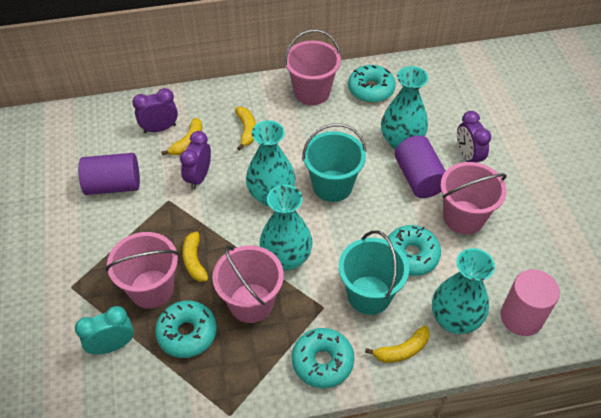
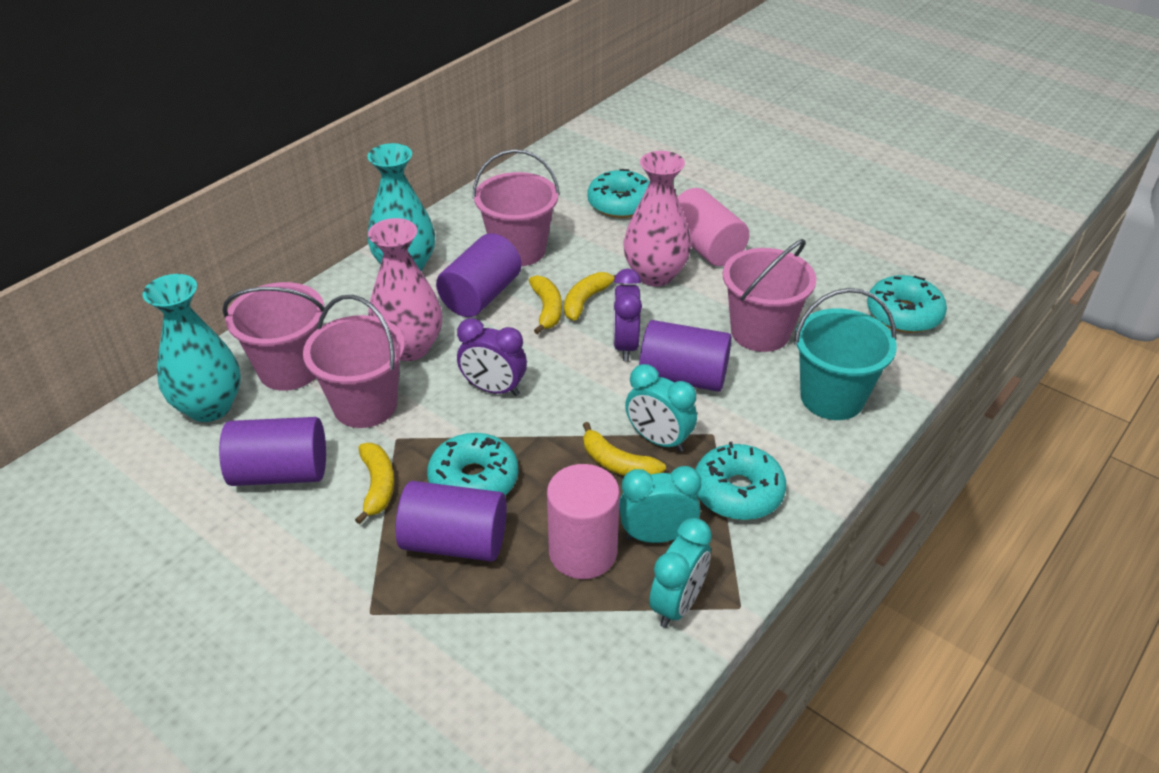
pink cylinder: 1 -> 2
pink vase: 0 -> 2
purple clock: 3 -> 2
purple cylinder: 2 -> 4
turquoise bucket: 2 -> 1
turquoise clock: 1 -> 3
turquoise vase: 4 -> 2

